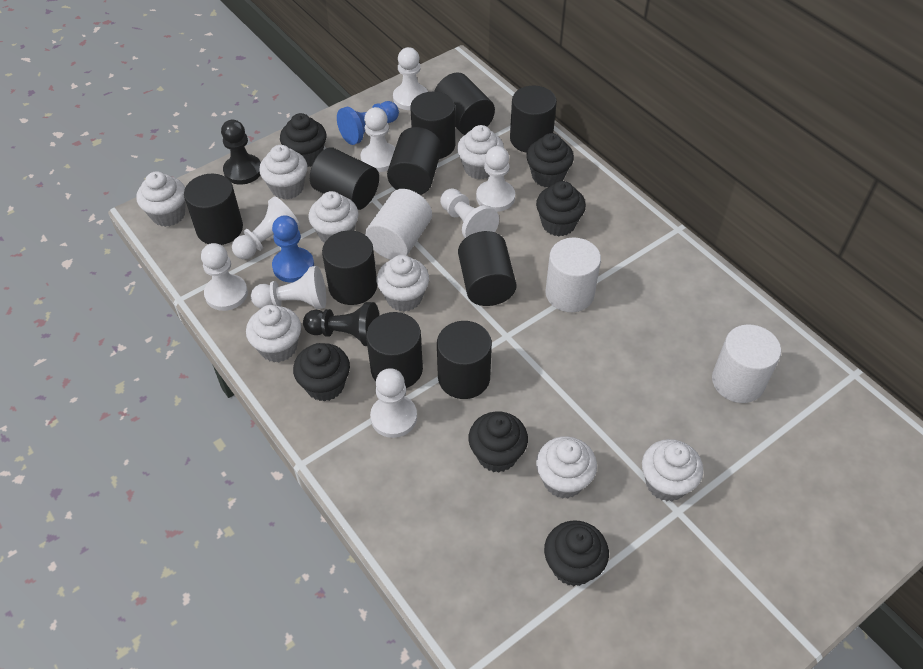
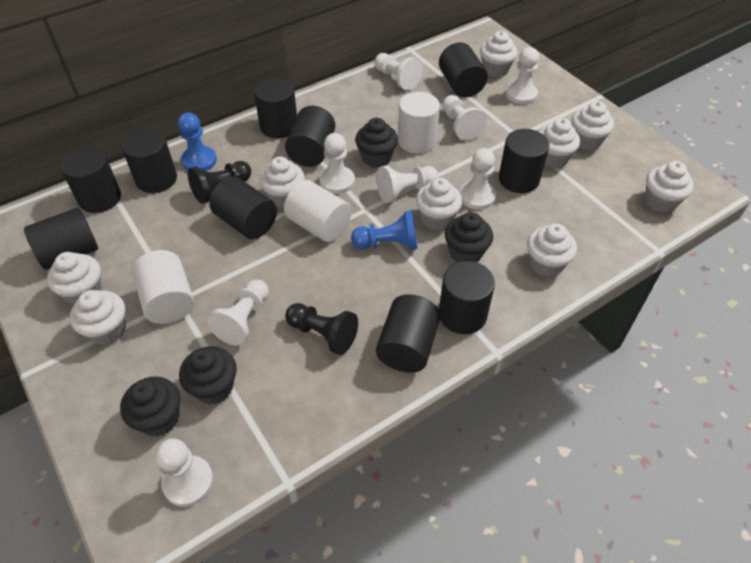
black cupcake: 6 -> 4
white cupcake: 8 -> 9

